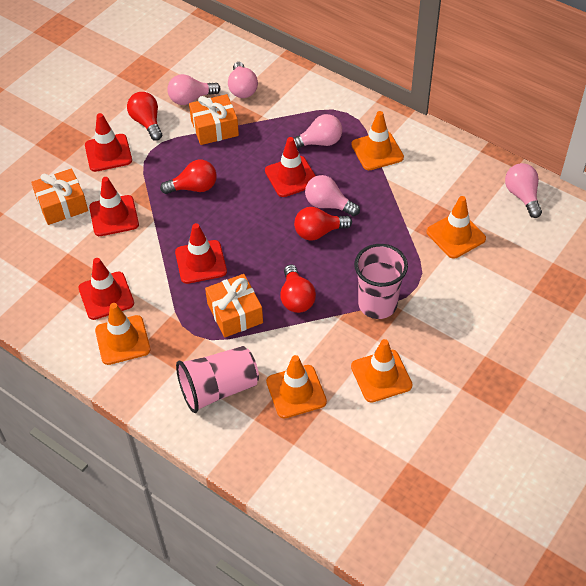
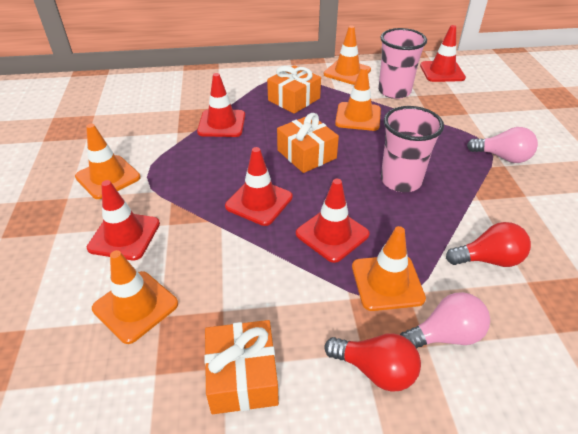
pink light bulb: 5 -> 2
red light bulb: 4 -> 2

